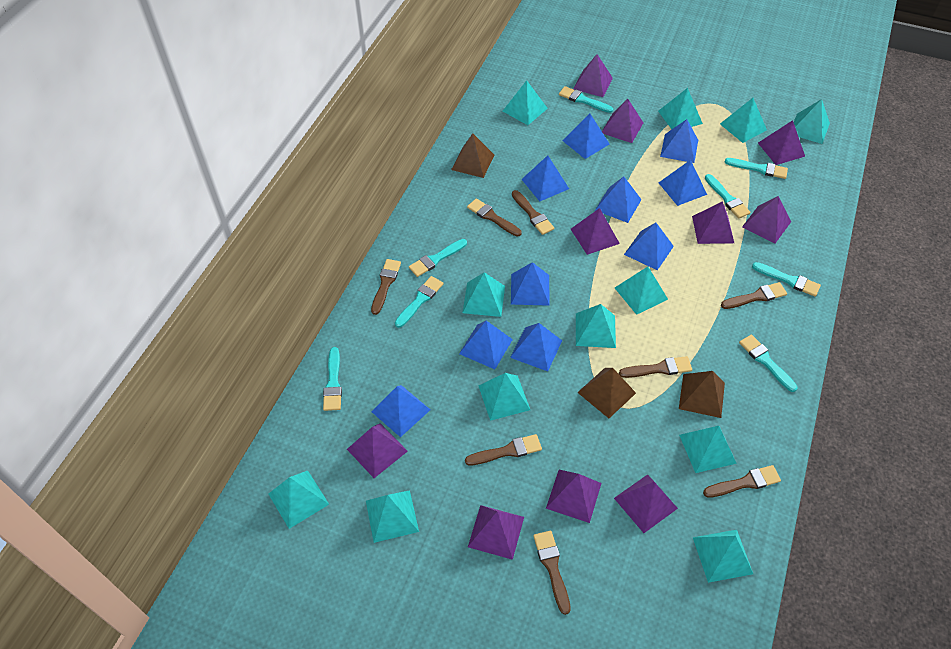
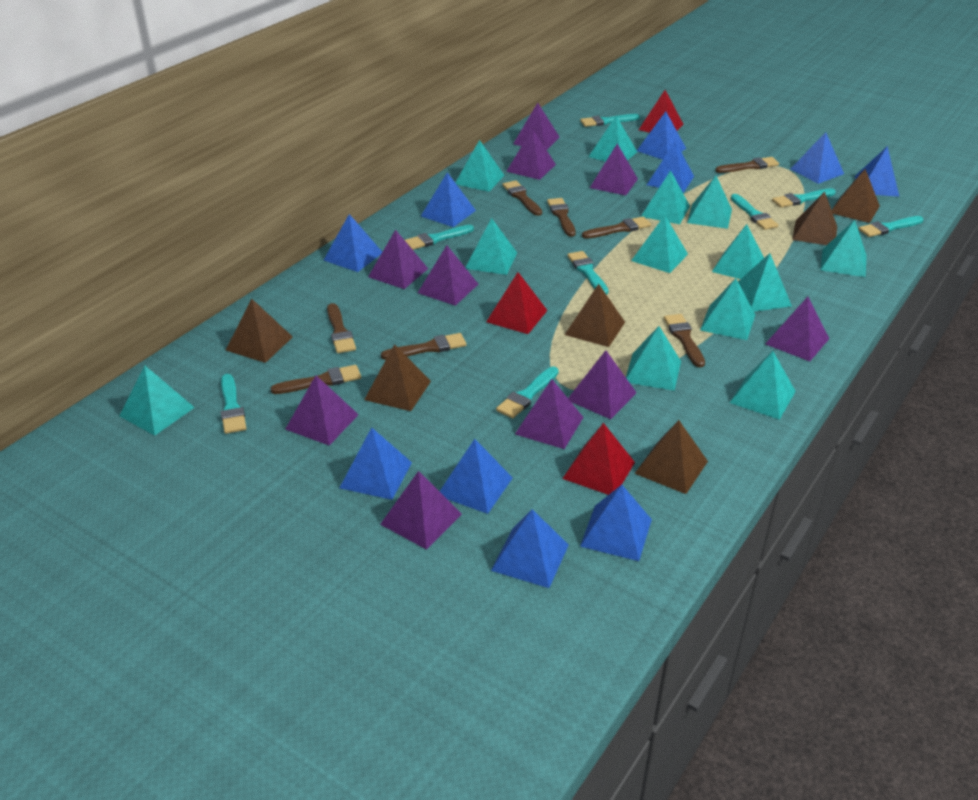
brown pyramid: 3 -> 6
red pyramid: 0 -> 3
turquoise pyramid: 12 -> 13

